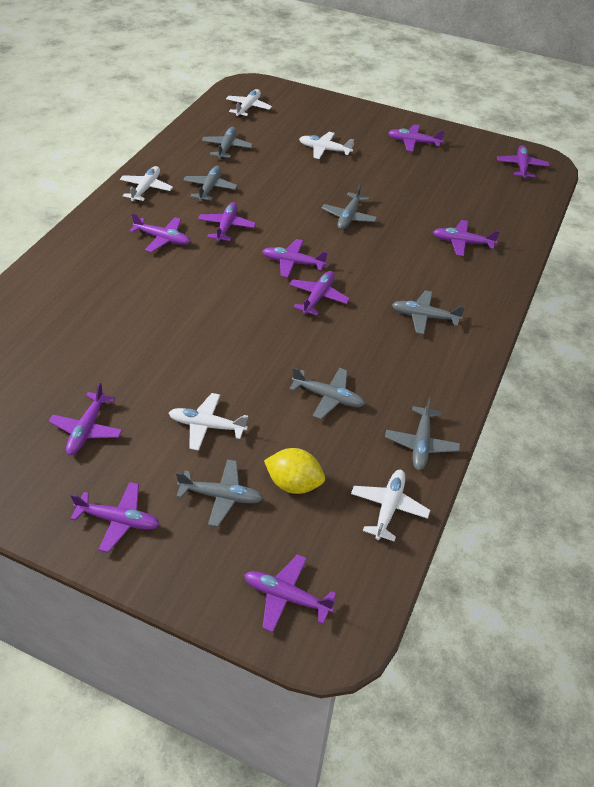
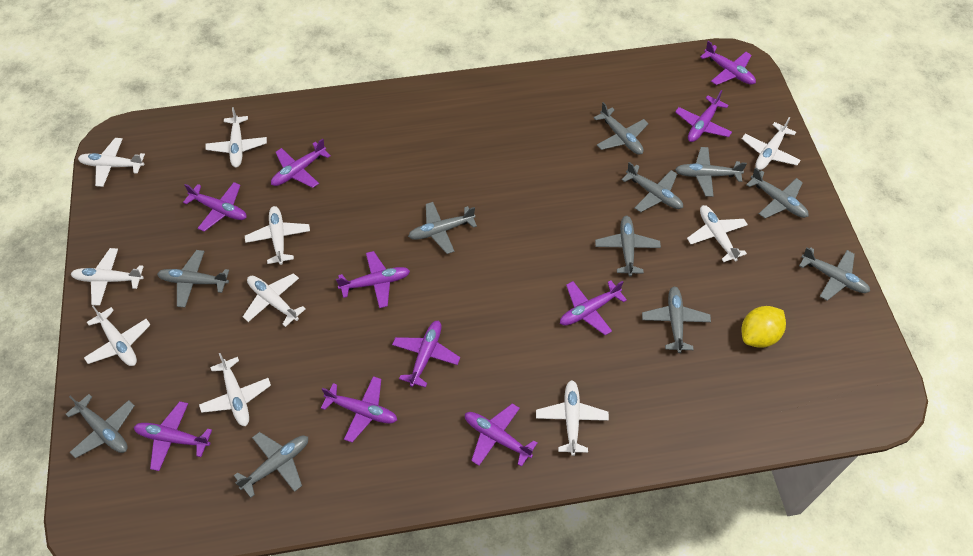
grey plane: 7 -> 11
white plane: 5 -> 10

